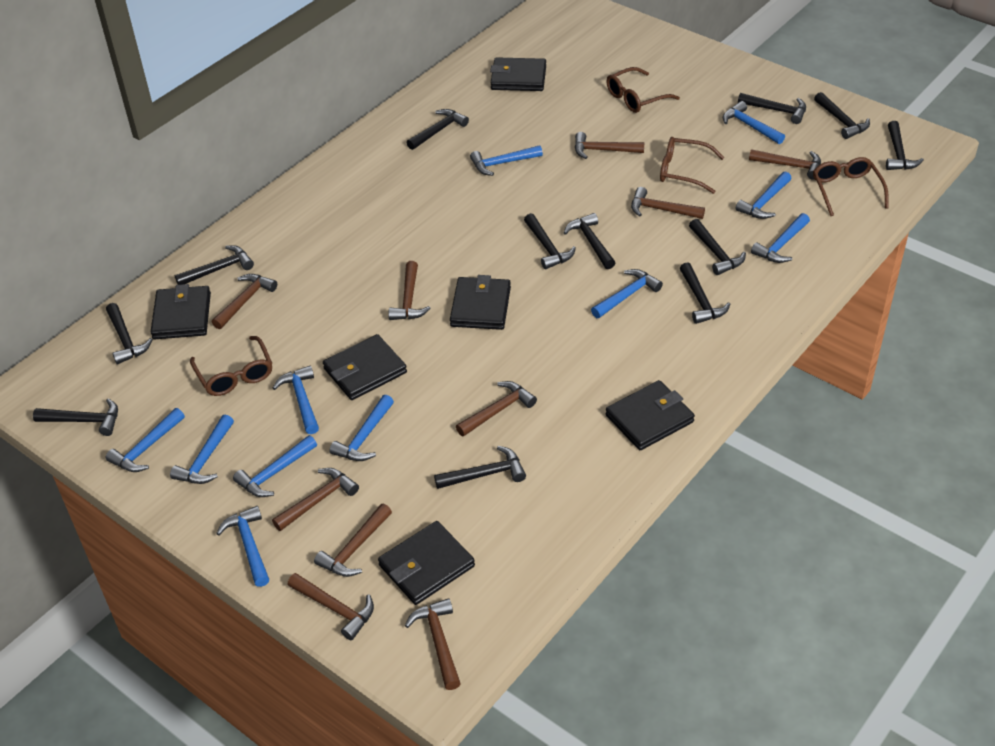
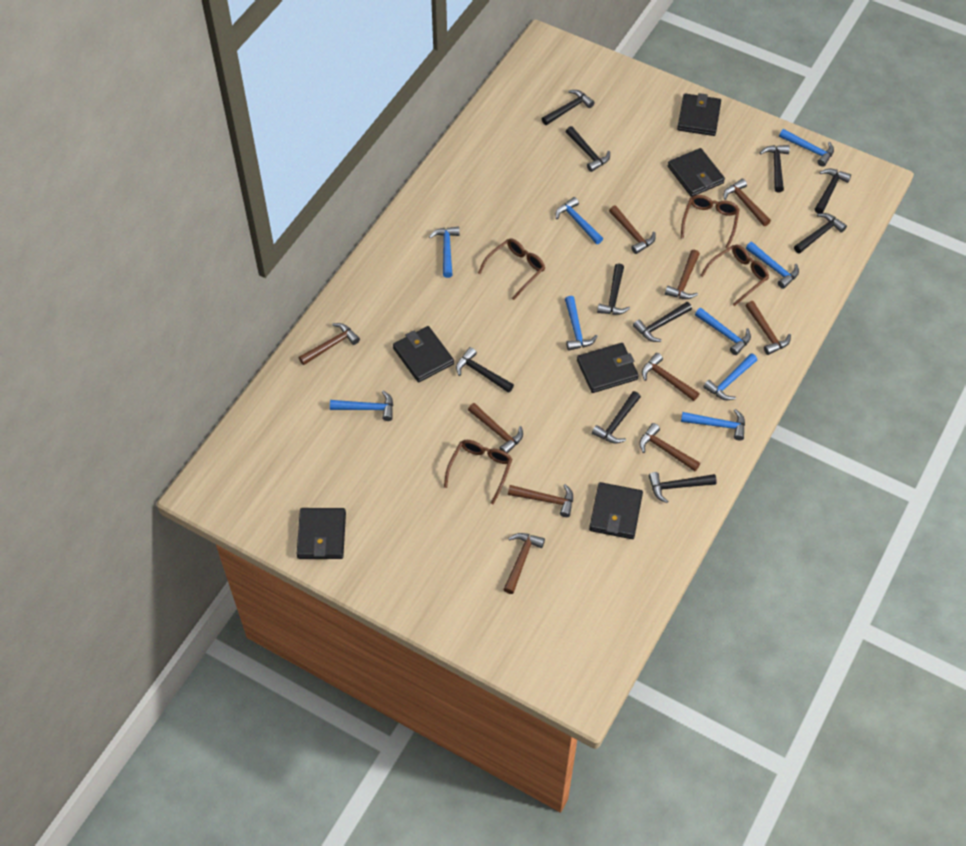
black hammer: 12 -> 10
blue hammer: 11 -> 9

